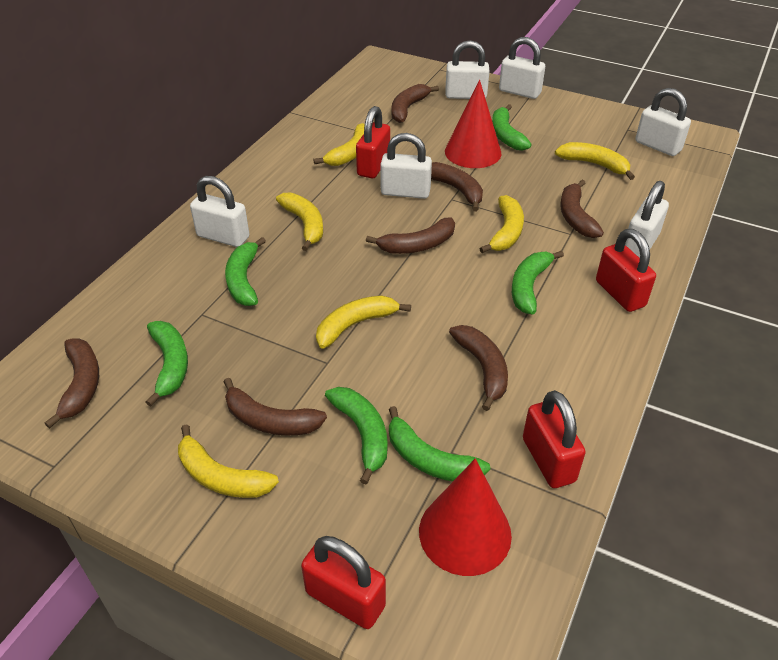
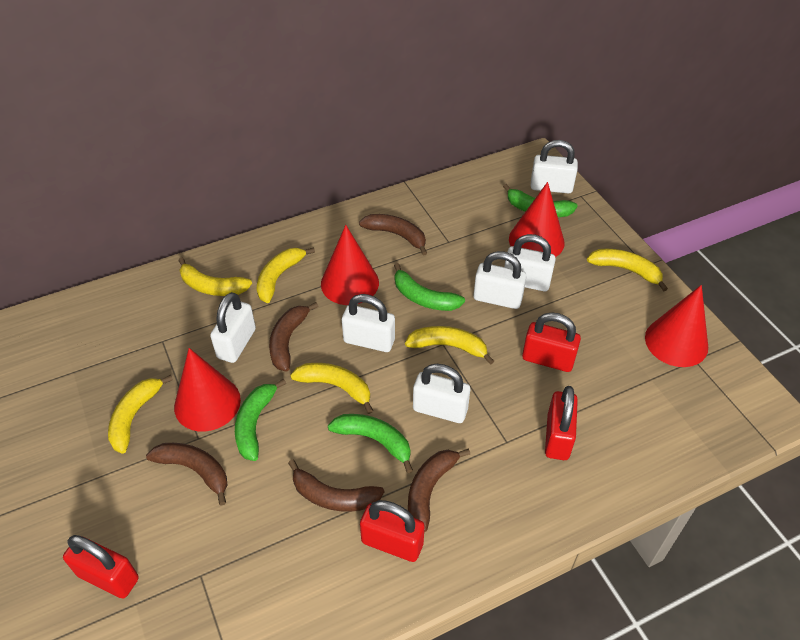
brown banana: 7 -> 5
green banana: 6 -> 4
red cone: 2 -> 4

